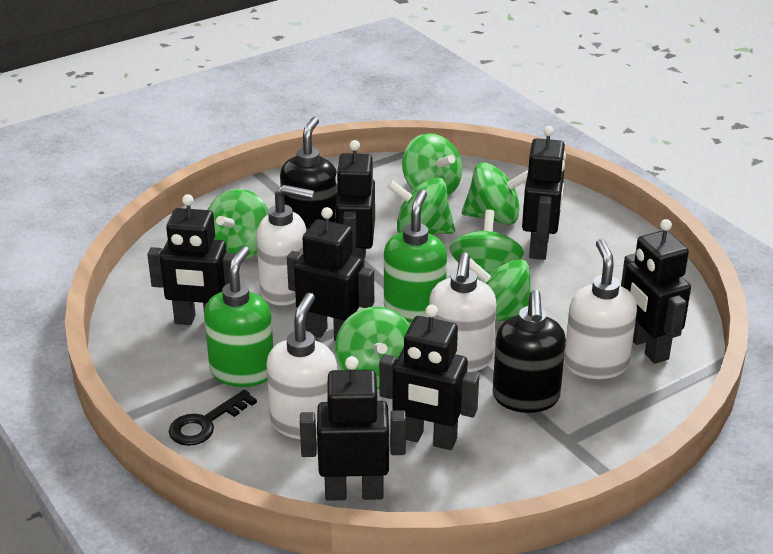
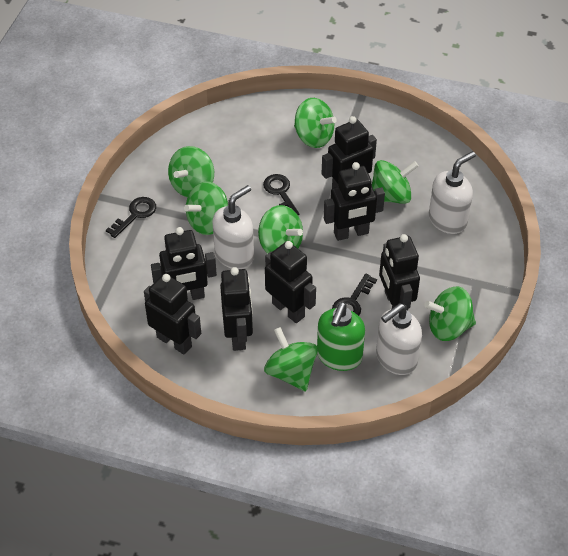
black key: 1 -> 3
black soap dispenser: 2 -> 0
green soap dispenser: 2 -> 1
white soap dispenser: 4 -> 3

